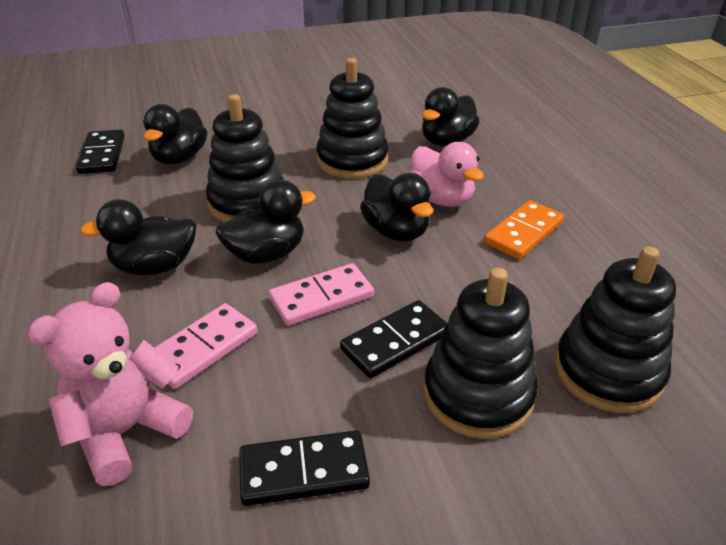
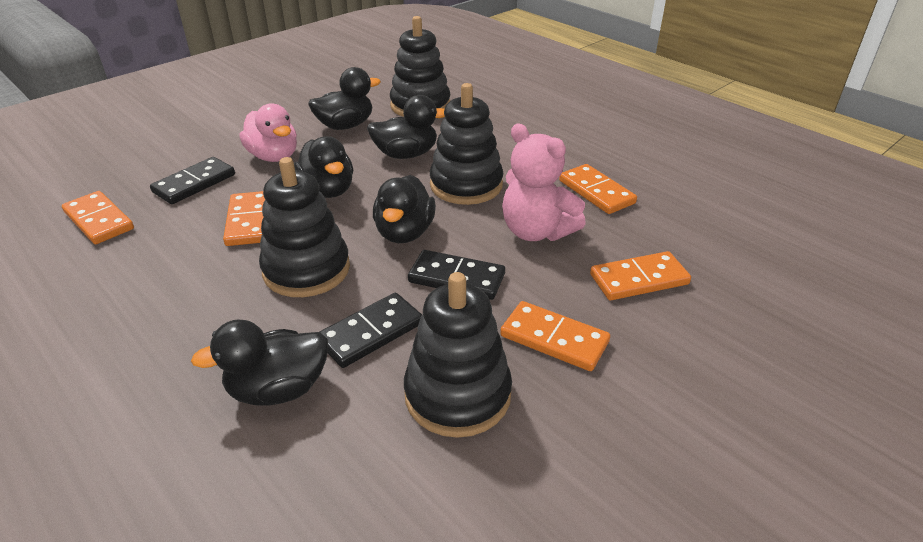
orange domino: 1 -> 5
pink domino: 2 -> 0

